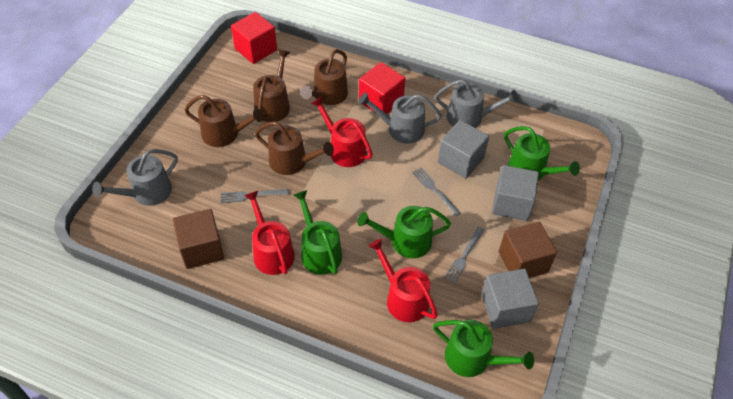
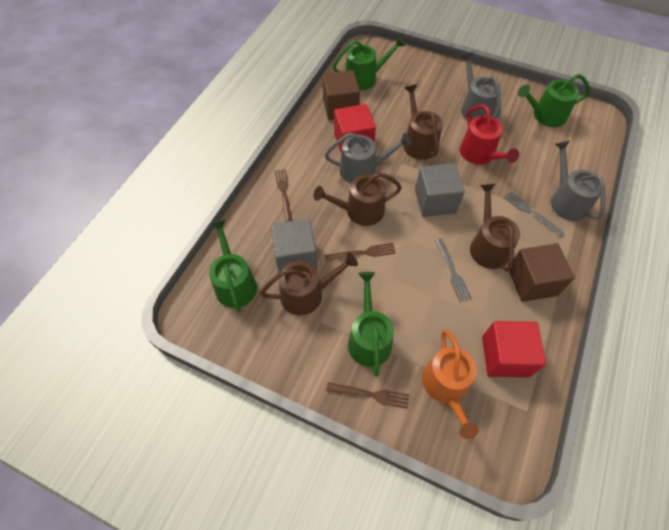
brown fork: 0 -> 3
grey cube: 3 -> 2
grey fork: 3 -> 2
orange watering can: 0 -> 1
red watering can: 3 -> 1

